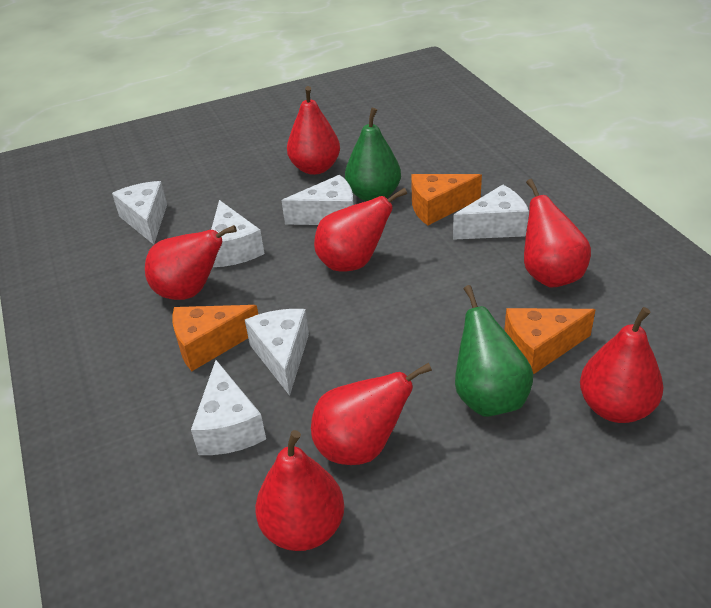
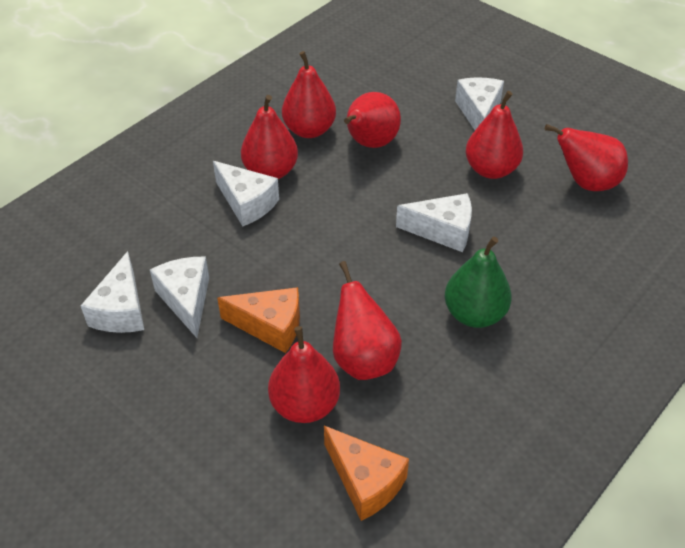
green pear: 2 -> 1
orange cheese: 3 -> 2
white cheese: 6 -> 5

